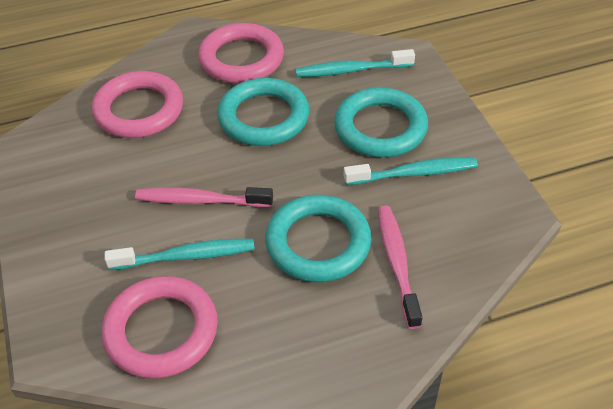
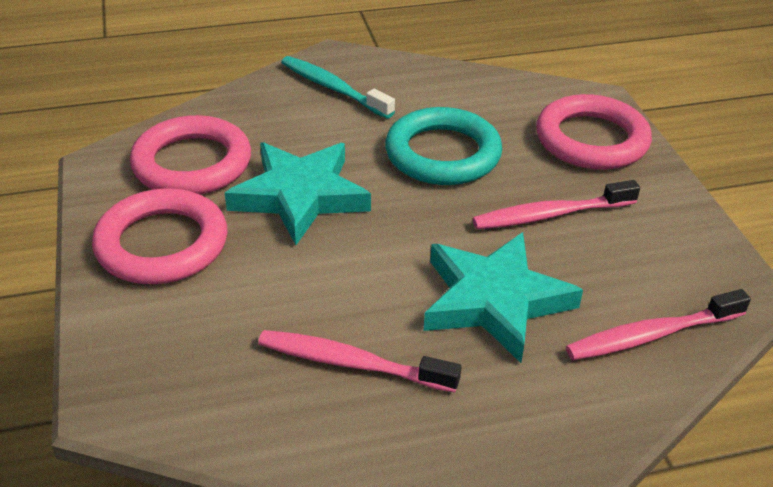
pink toothbrush: 2 -> 3
turquoise ring: 3 -> 1
turquoise star: 0 -> 2
turquoise toothbrush: 3 -> 1

